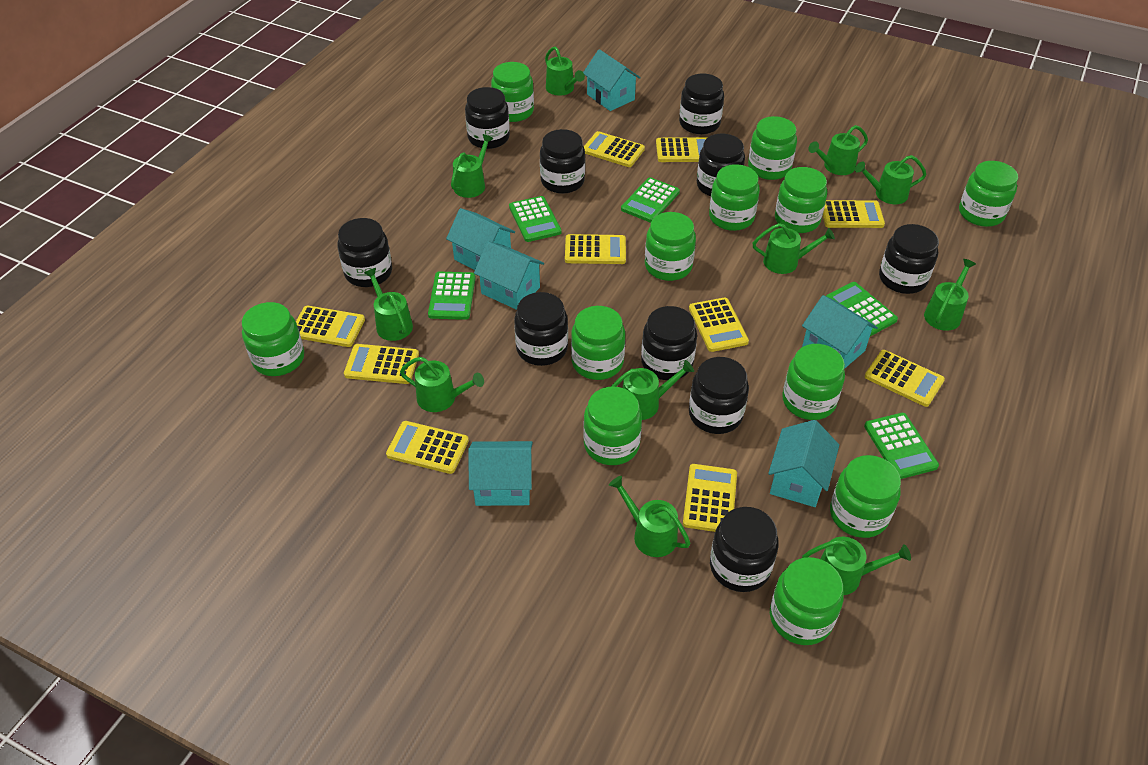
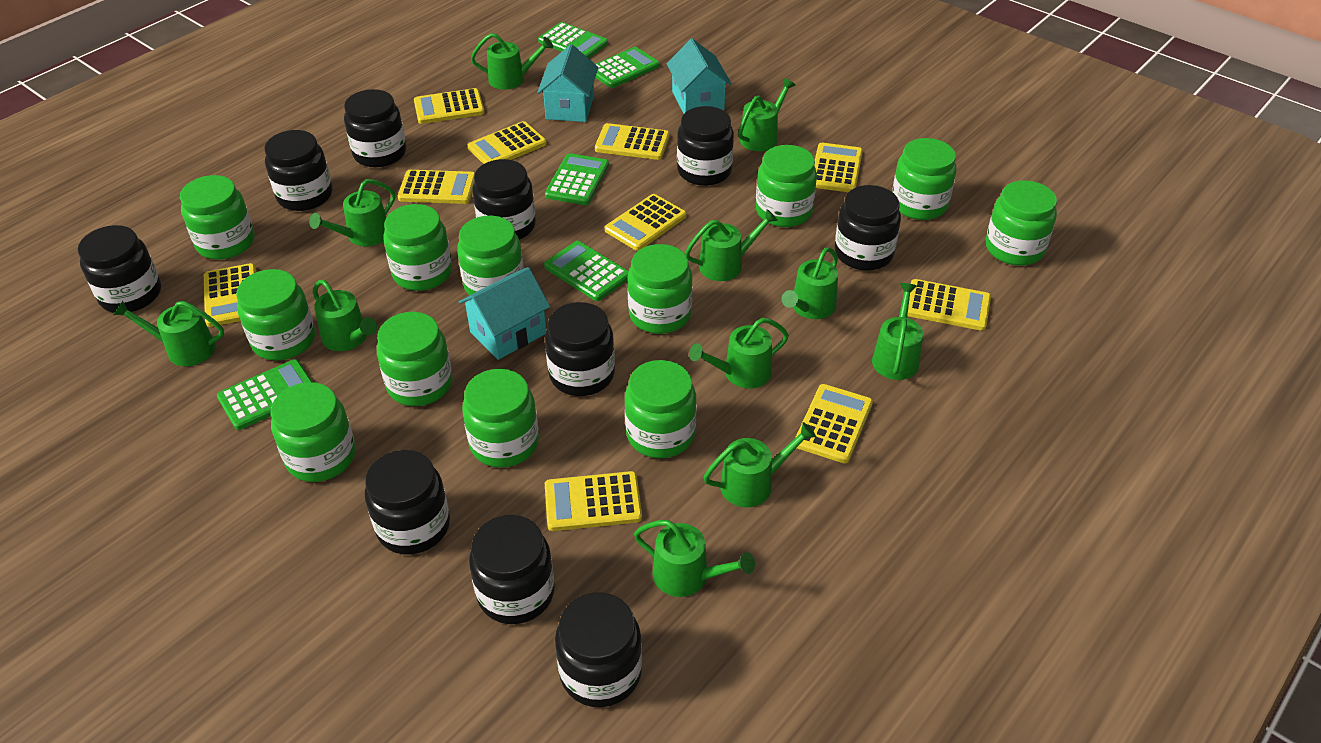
turquoise house: 6 -> 3

